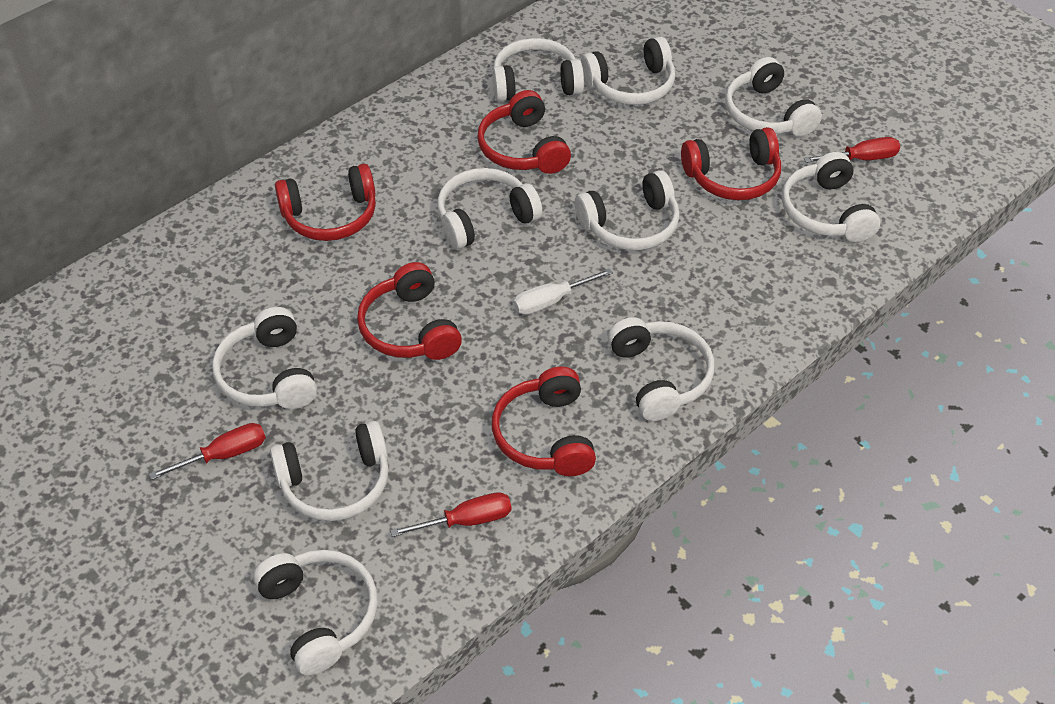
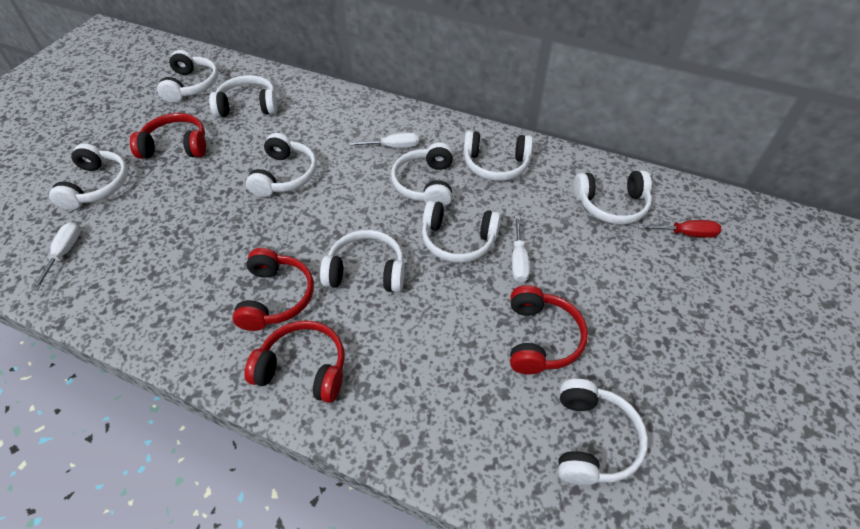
red headphones: 5 -> 4
red screwdriver: 3 -> 1
white screwdriver: 1 -> 3

